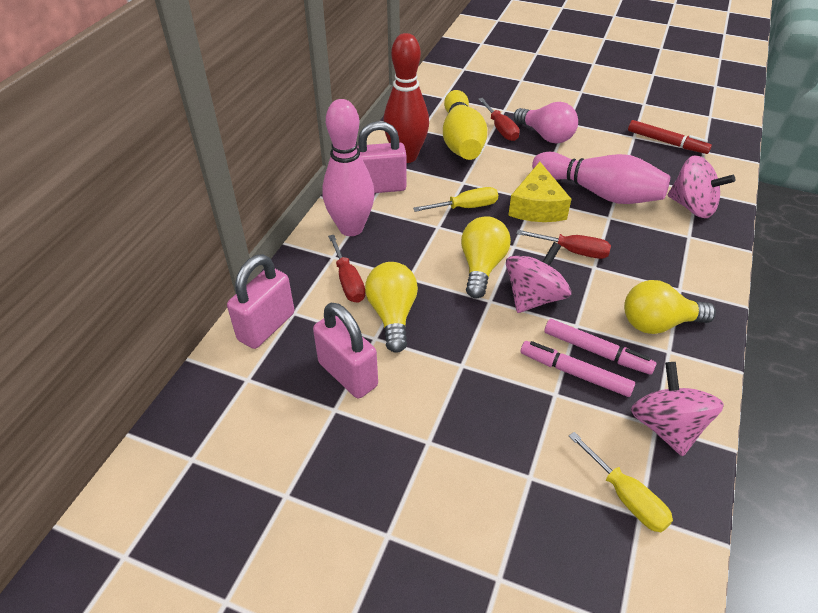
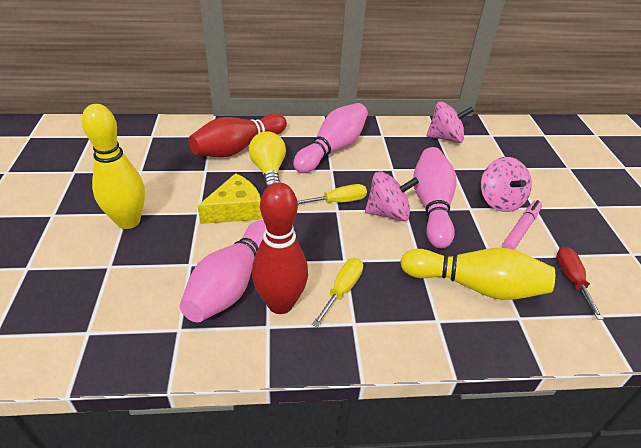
pink bowling pin: 2 -> 3
pink light bulb: 1 -> 0
pink marker: 2 -> 1
pink padlock: 3 -> 0
red bowling pin: 1 -> 2
red marker: 1 -> 0
red screwdriver: 3 -> 1
yellow bowling pin: 1 -> 2
yellow light bulb: 3 -> 1

